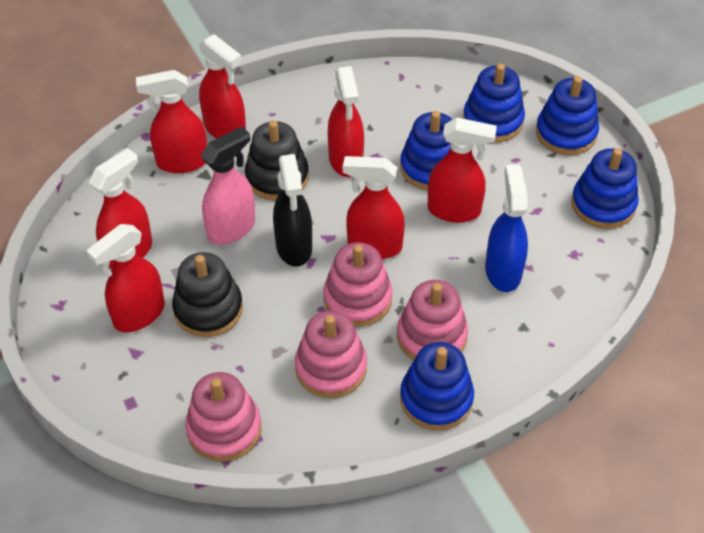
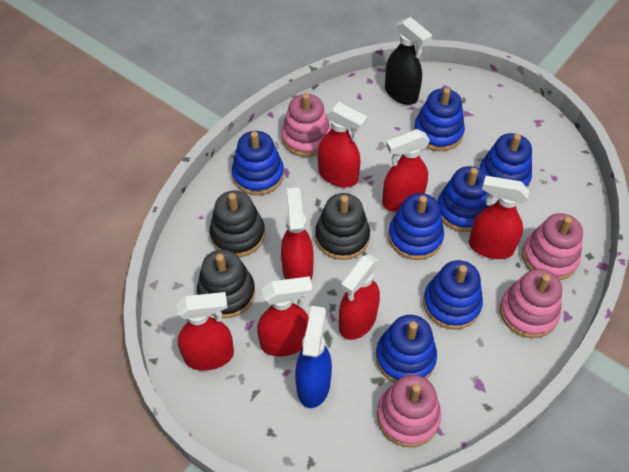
black stacking toy: 2 -> 3
blue stacking toy: 5 -> 7
pink spray bottle: 1 -> 0

